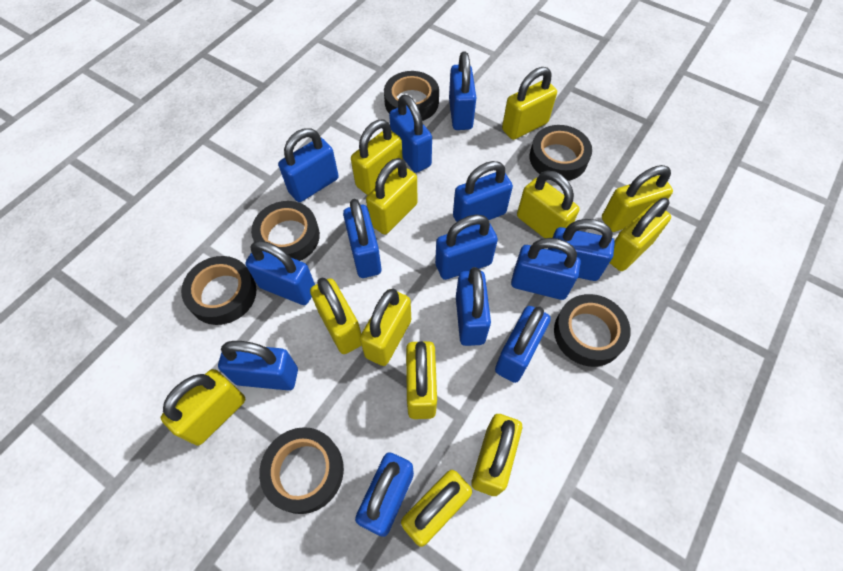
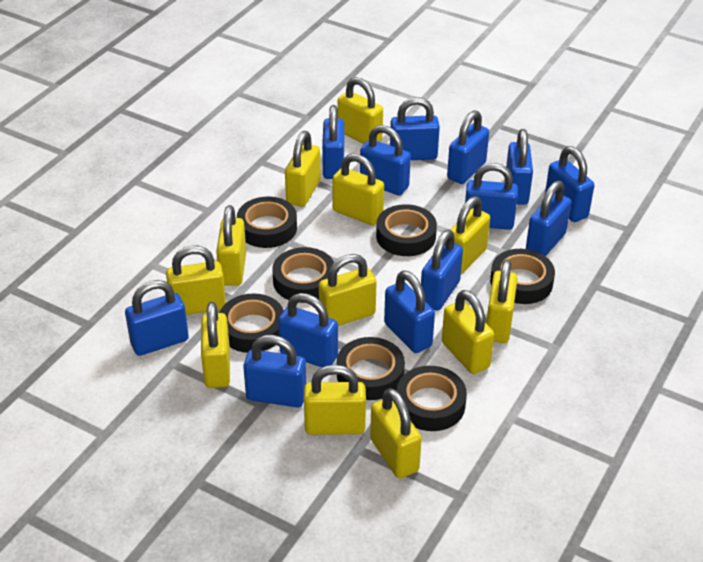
black tape: 6 -> 7

